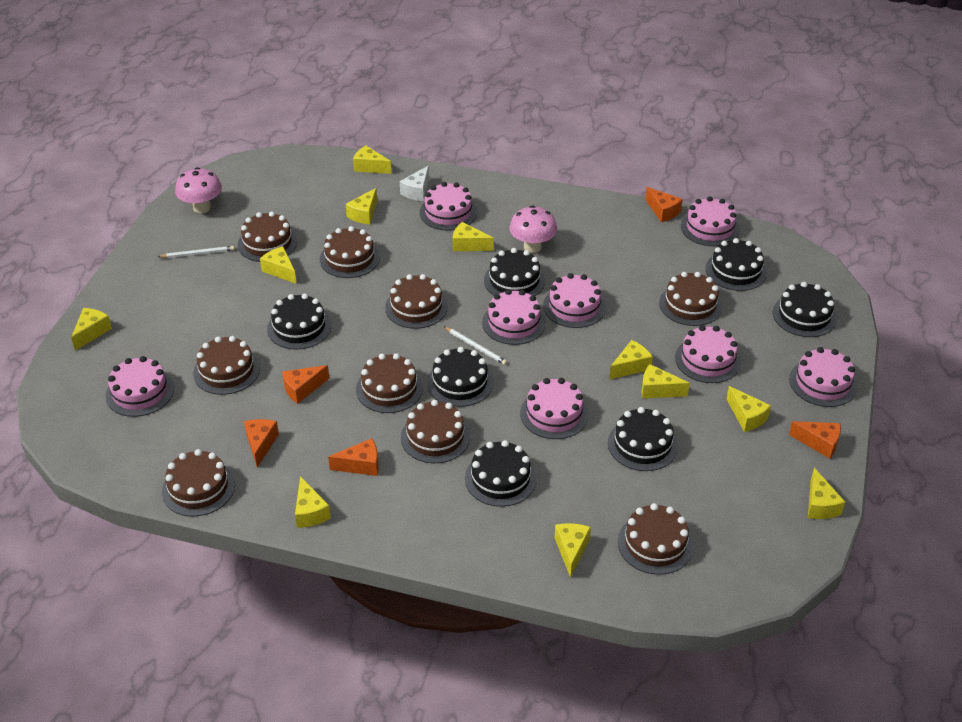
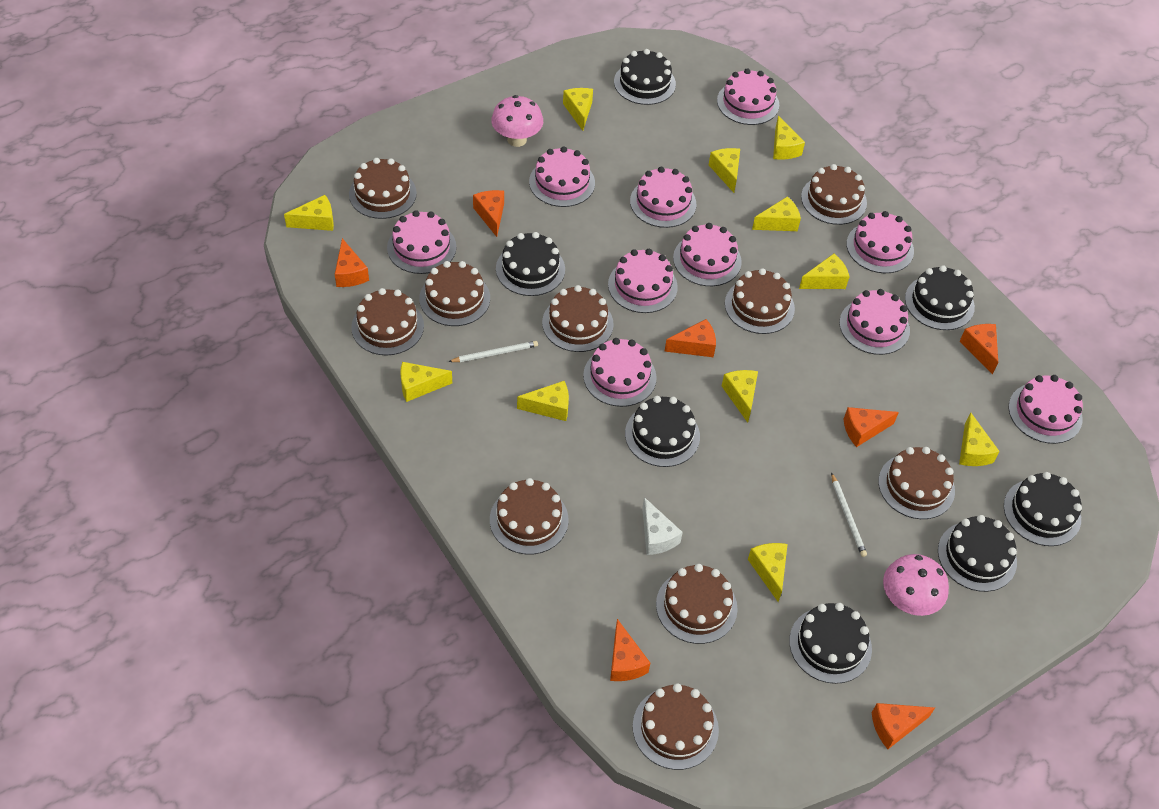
brown cake: 9 -> 10
orange cheese: 5 -> 7
pink cake: 8 -> 10

